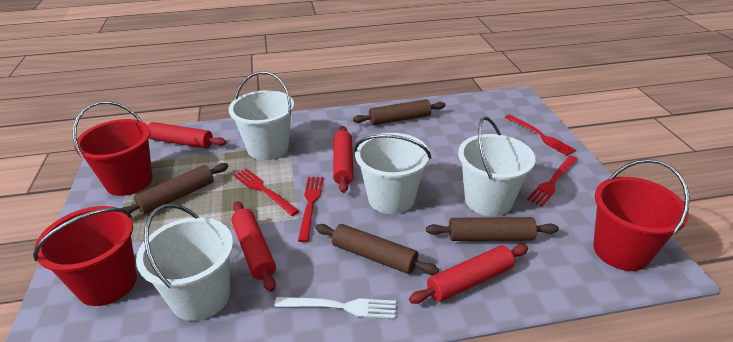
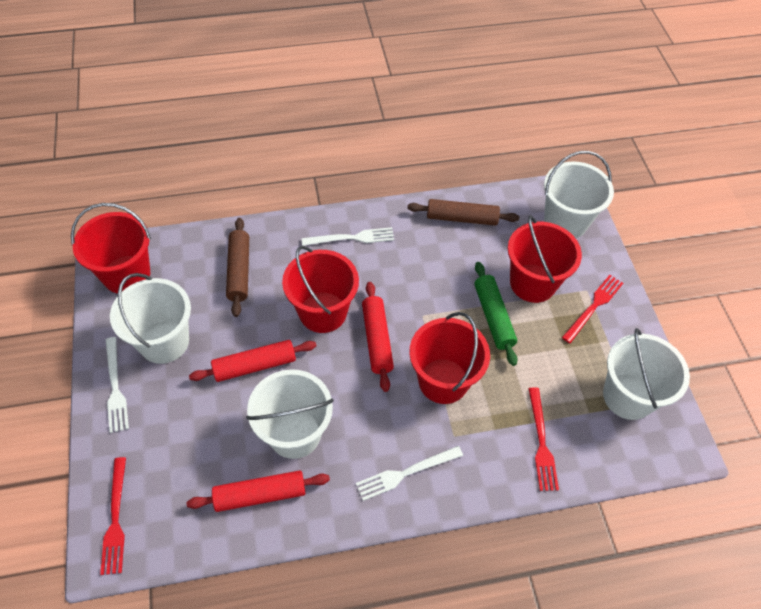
brown rolling pin: 4 -> 2
green rolling pin: 0 -> 1
red bucket: 3 -> 4
red fork: 4 -> 3
red rolling pin: 4 -> 3
white fork: 1 -> 3

